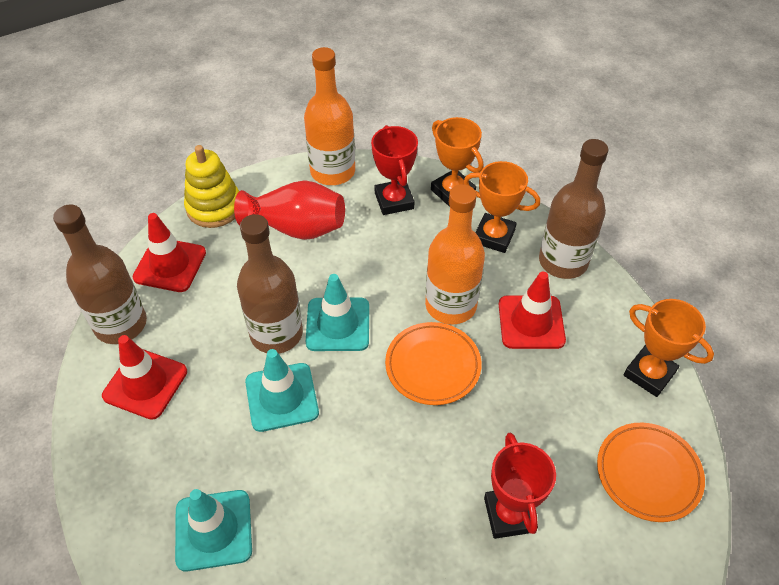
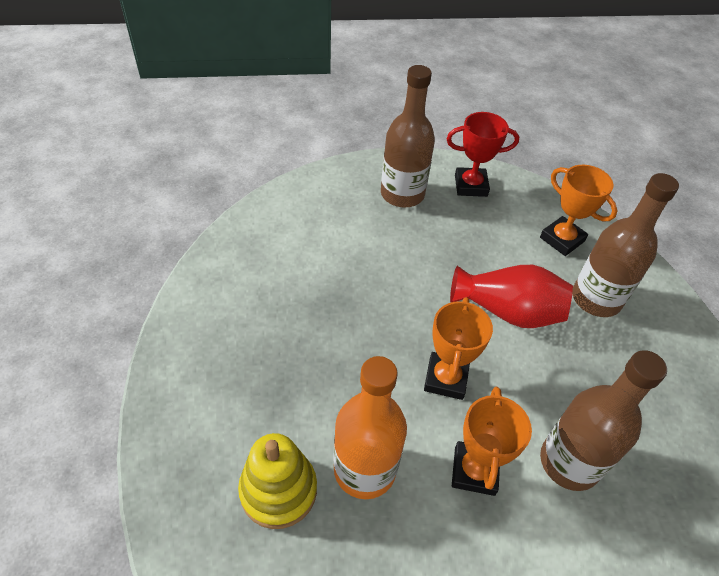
orange bottle: 2 -> 1
orange plate: 2 -> 0
red traffic cone: 3 -> 0
red trophy: 2 -> 1
turquoise traffic cone: 3 -> 0

